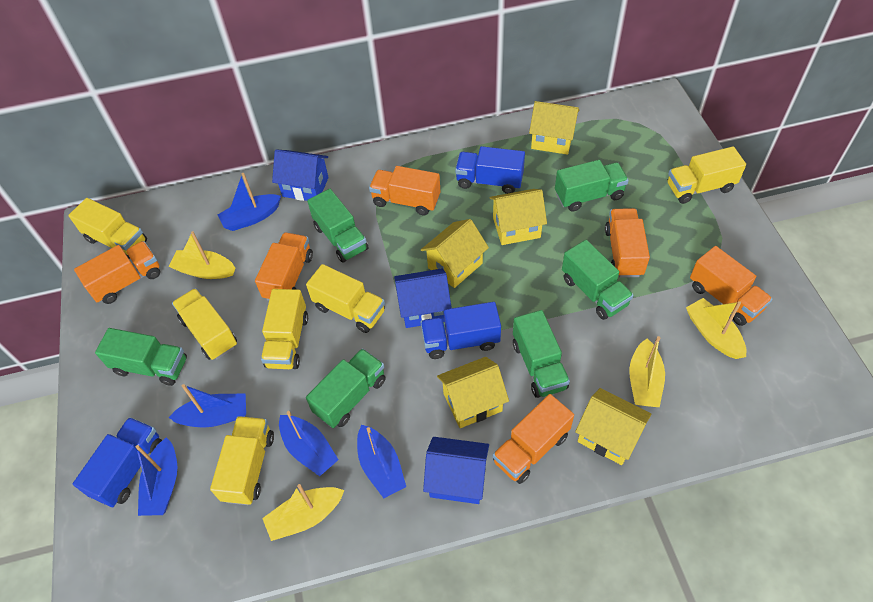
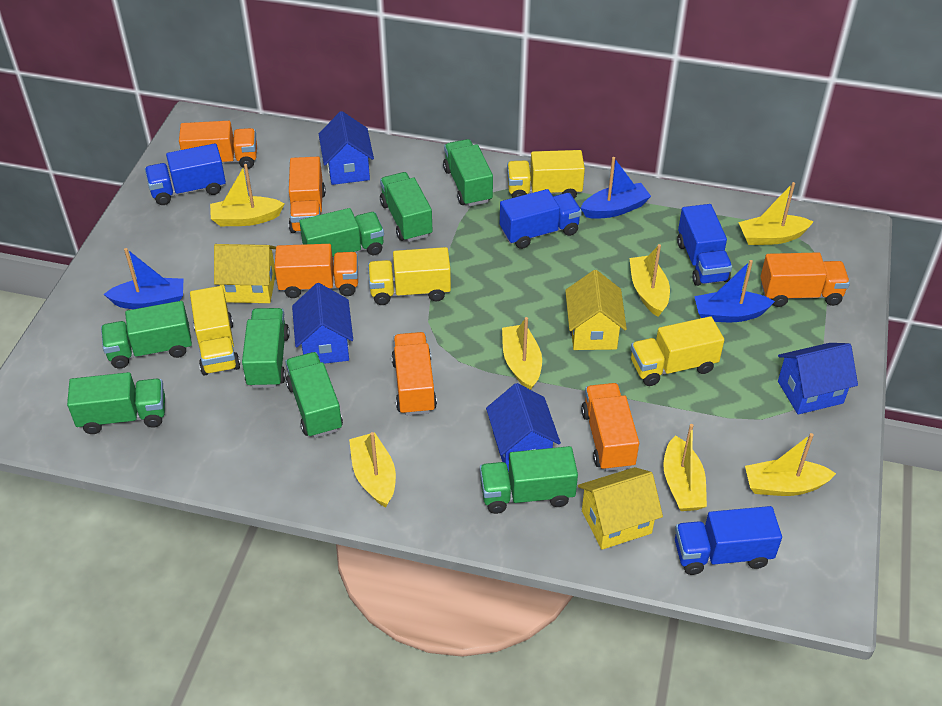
blue boat: 5 -> 3
blue house: 3 -> 4
blue truck: 3 -> 4
green truck: 6 -> 8
yellow boat: 4 -> 7
yellow house: 5 -> 3
yellow truck: 6 -> 4

